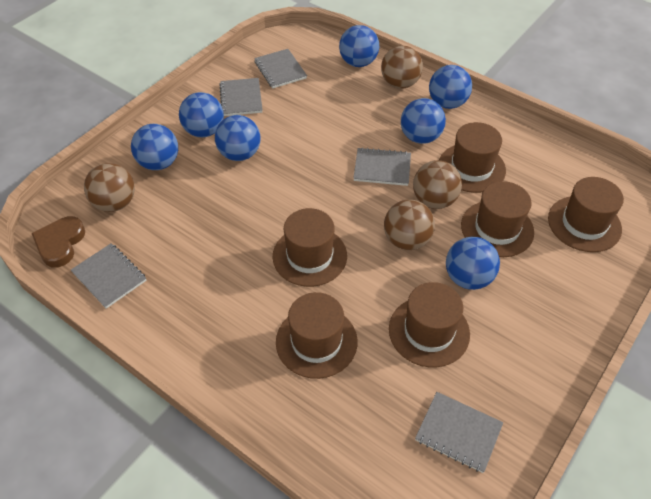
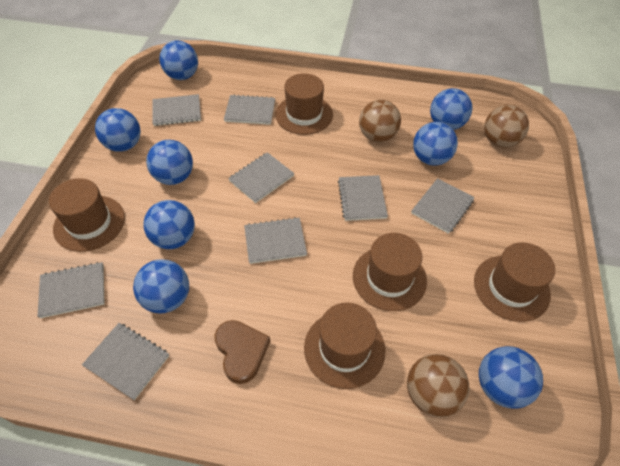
blue ball: 7 -> 8
brown ball: 4 -> 3
brown hat: 6 -> 5
grey notebook: 5 -> 8

